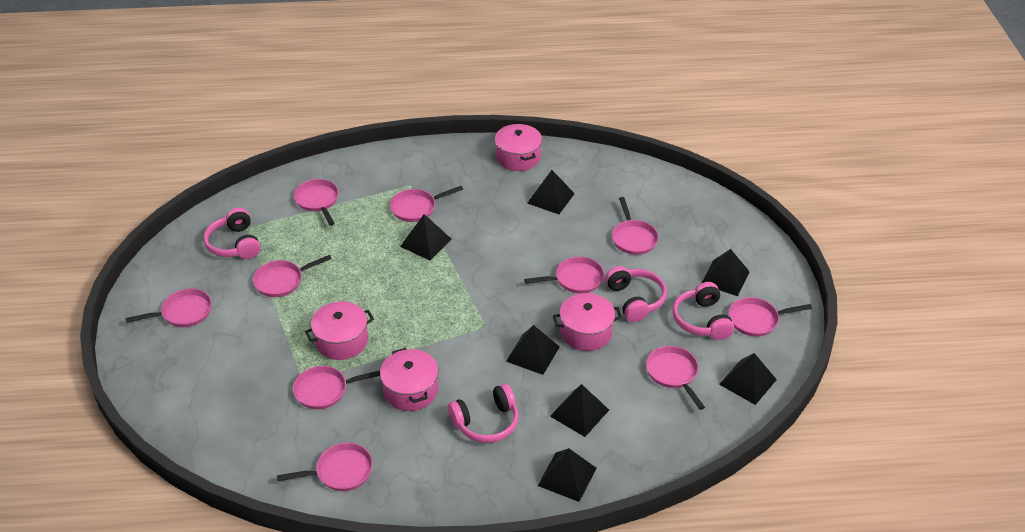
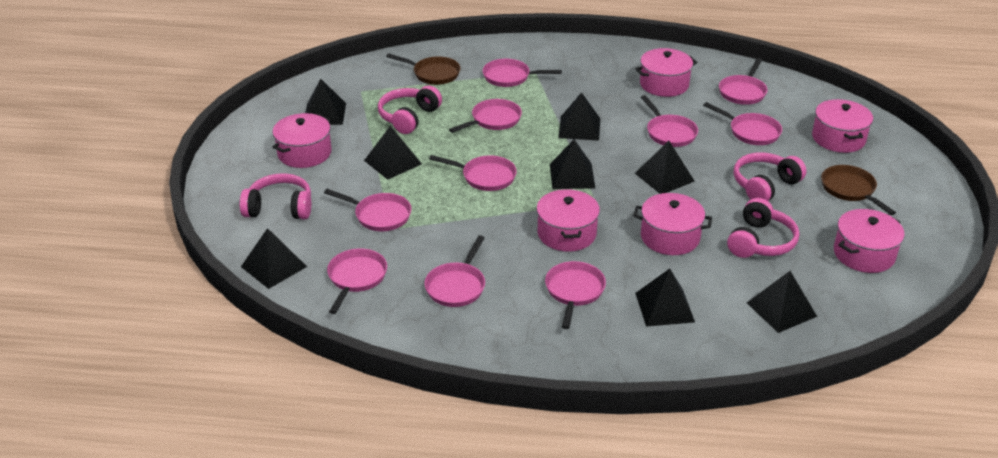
black pyramid: 7 -> 8
brown pan: 0 -> 2
pink pot: 4 -> 6

